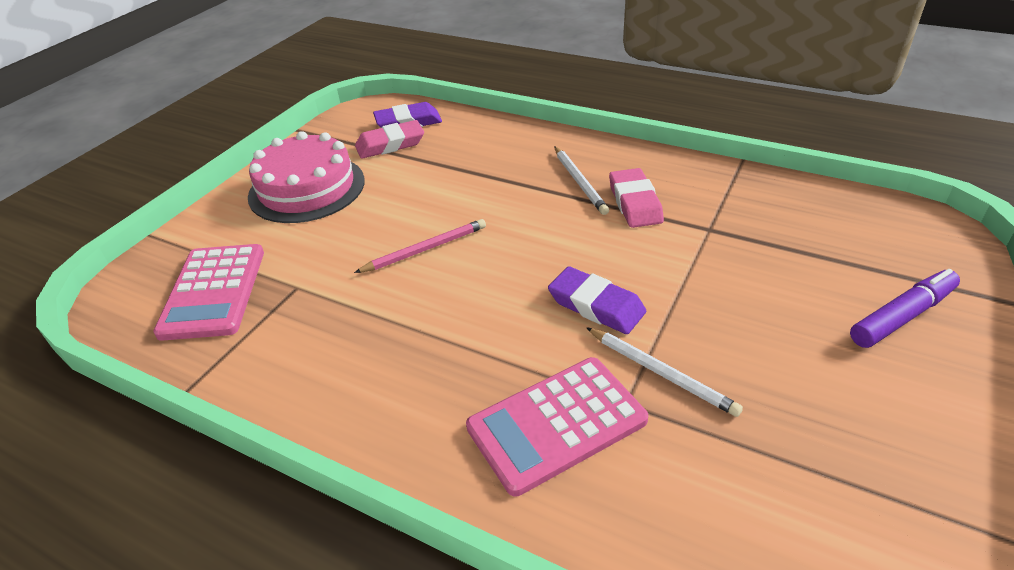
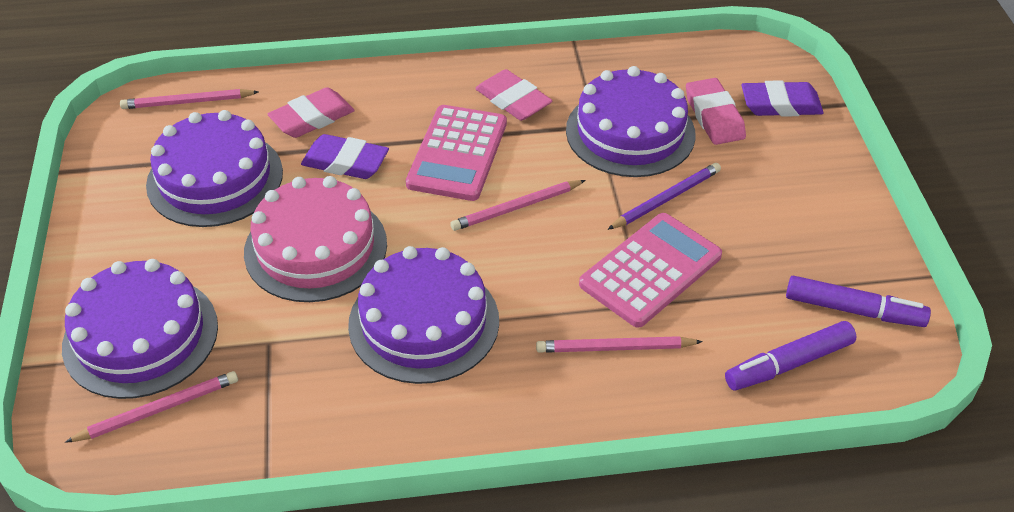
pink eraser: 2 -> 3
pink pencil: 1 -> 4
purple cake: 0 -> 4
purple marker: 1 -> 2
purple pencil: 0 -> 1
white pencil: 2 -> 0

